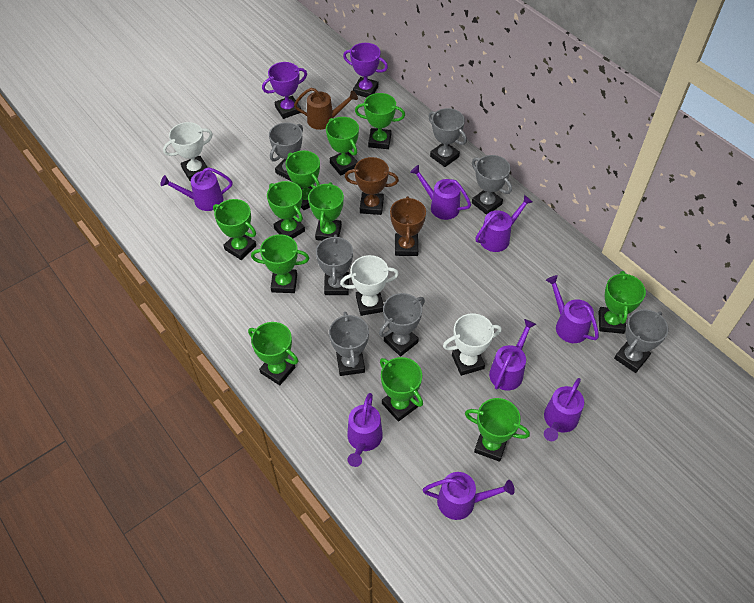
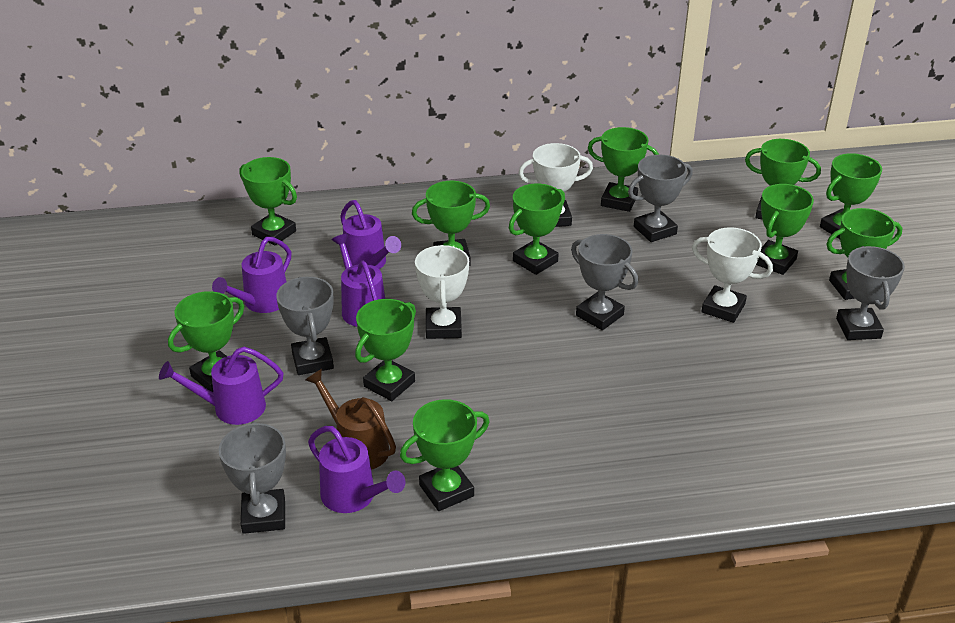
brown trophy: 2 -> 0
grey trophy: 7 -> 5
purple trophy: 2 -> 0
purple watering can: 8 -> 5

